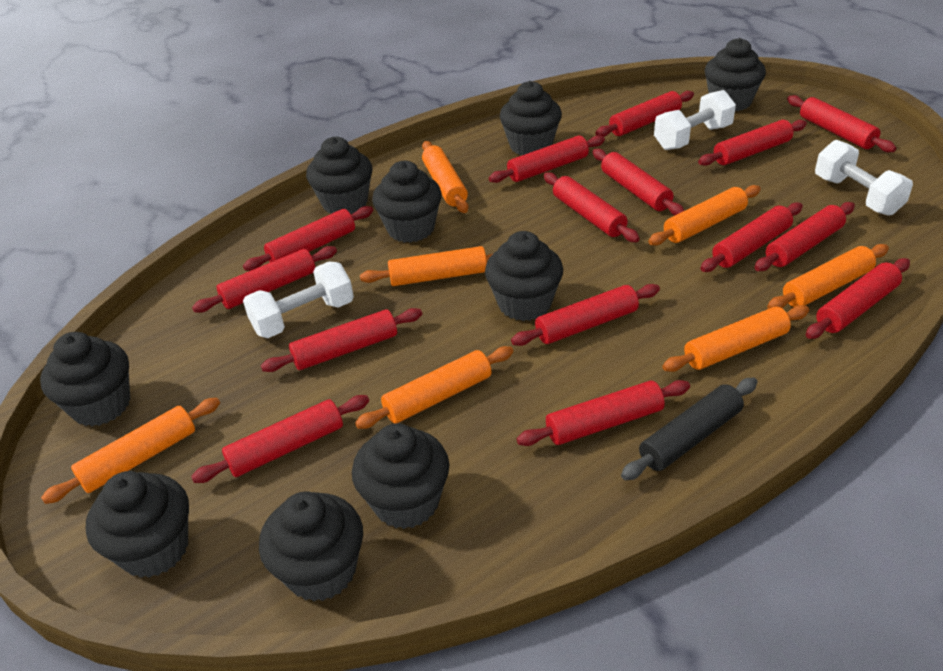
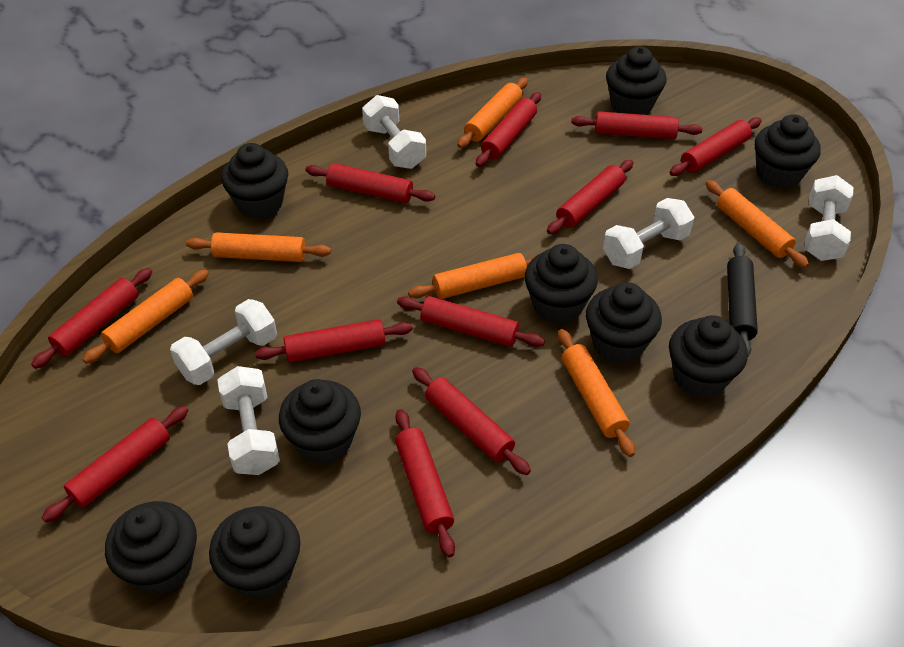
orange rolling pin: 7 -> 6
red rolling pin: 15 -> 11
white dumbbell: 3 -> 5

